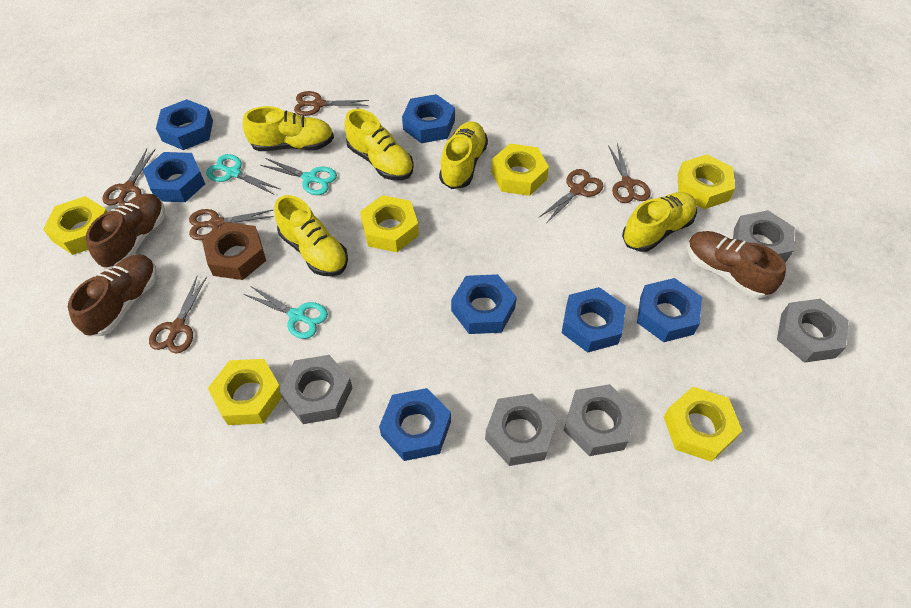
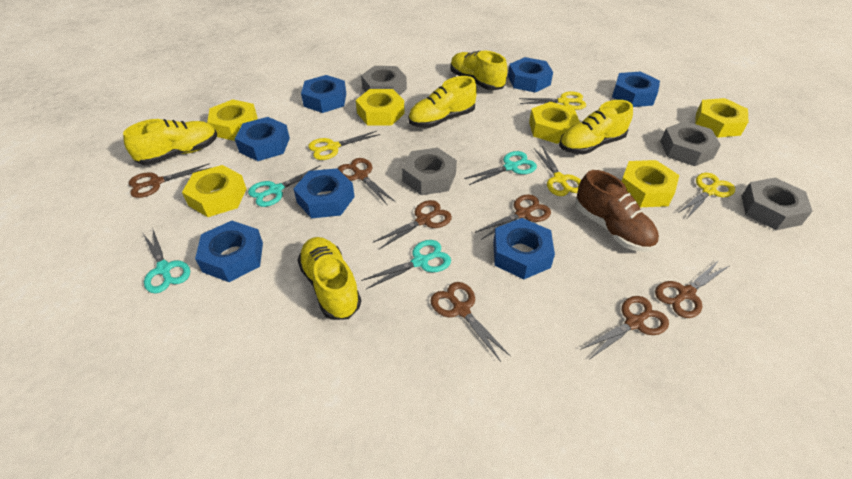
brown nut: 1 -> 0
brown scissors: 6 -> 7
brown shoe: 3 -> 1
grey nut: 5 -> 4
turquoise scissors: 3 -> 4
yellow scissors: 0 -> 4

